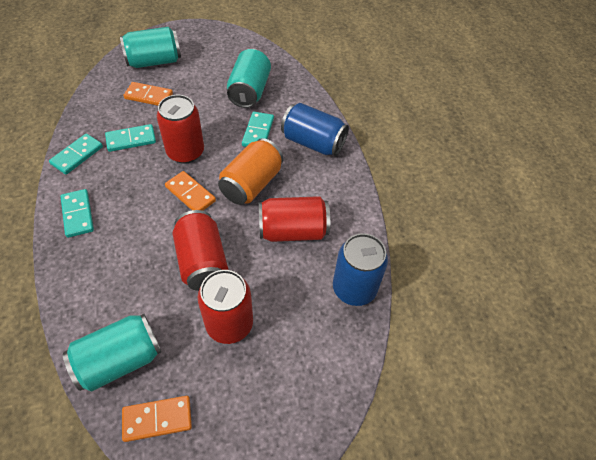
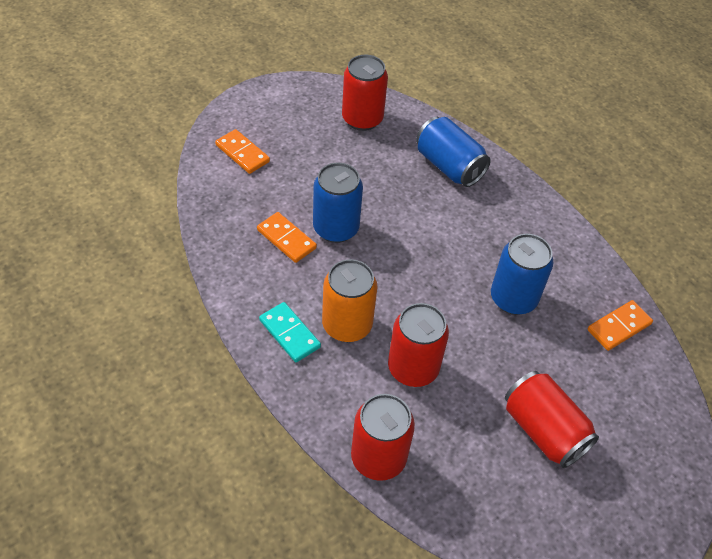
blue can: 2 -> 3
turquoise can: 3 -> 0
turquoise domino: 4 -> 1

